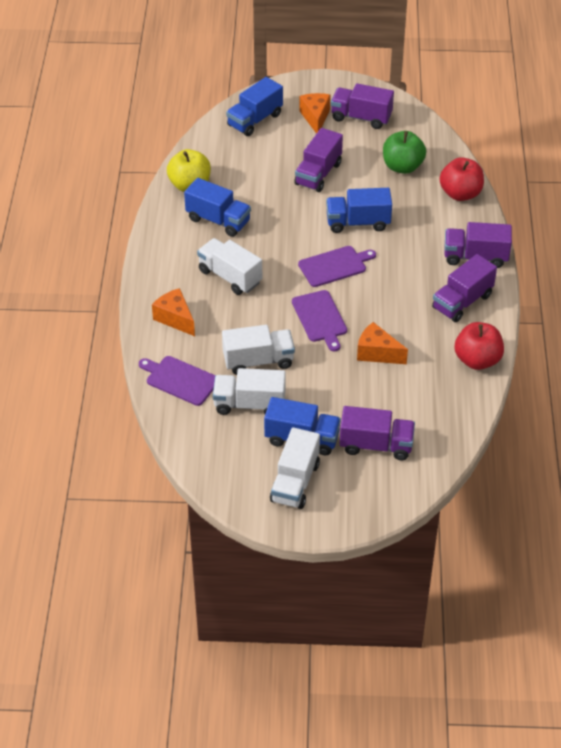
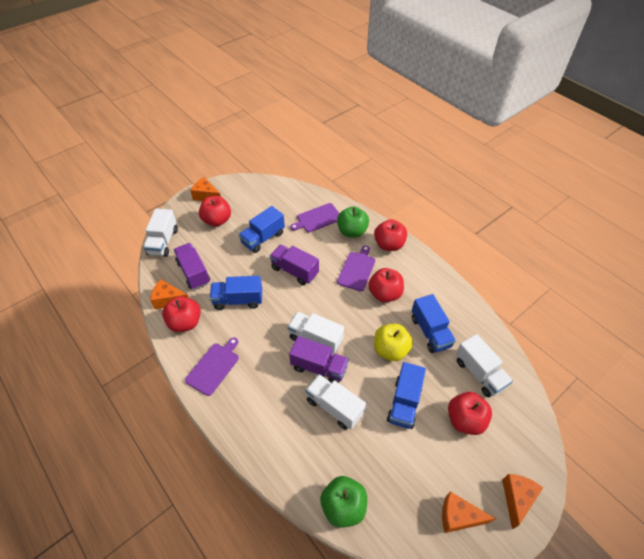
green apple: 1 -> 2
orange cheese: 3 -> 4
purple truck: 5 -> 3
red apple: 2 -> 5

